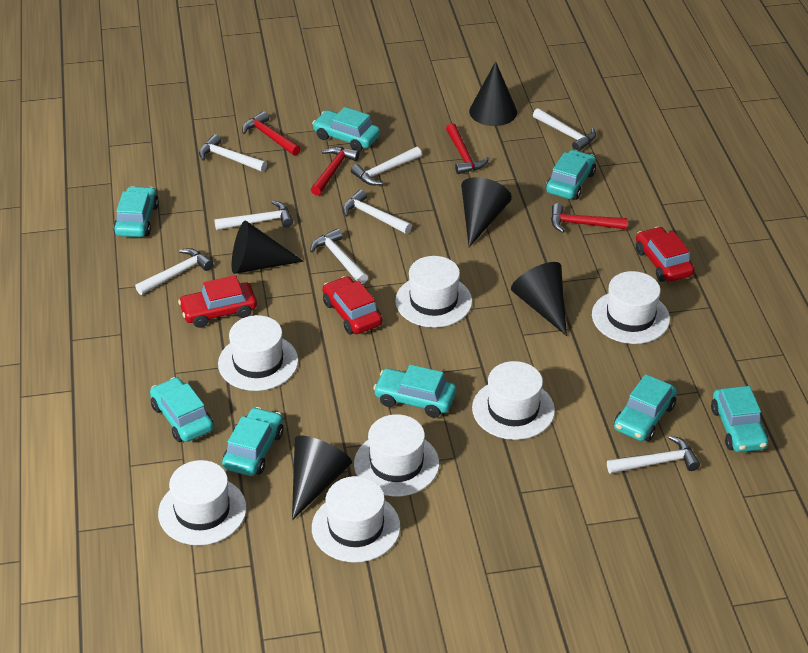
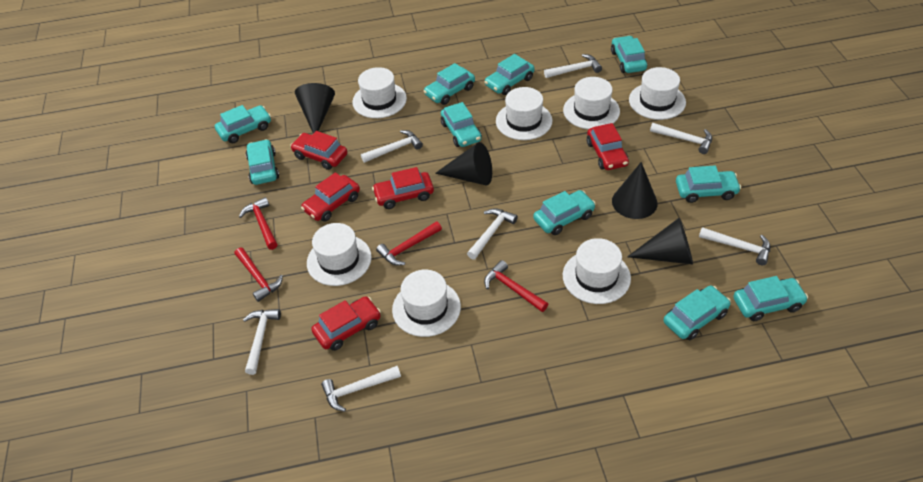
black cone: 5 -> 4
red car: 3 -> 5
turquoise car: 8 -> 10
white hammer: 8 -> 7

